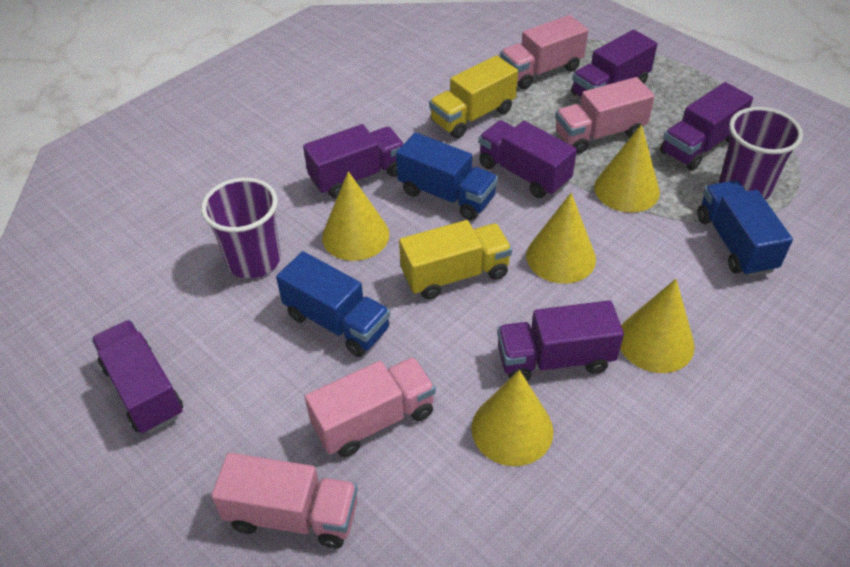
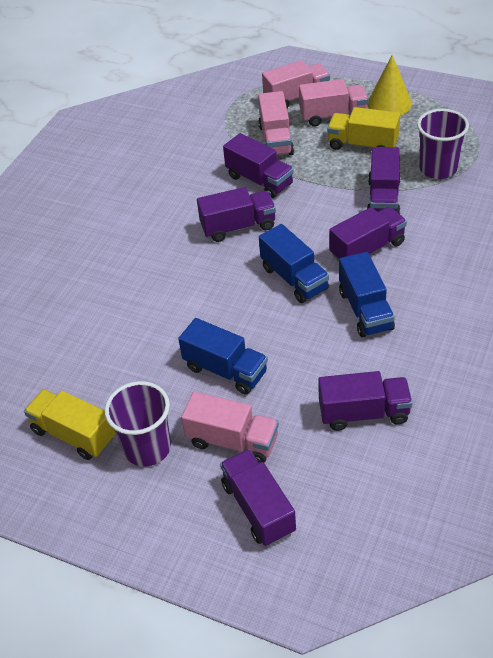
yellow cone: 5 -> 1

